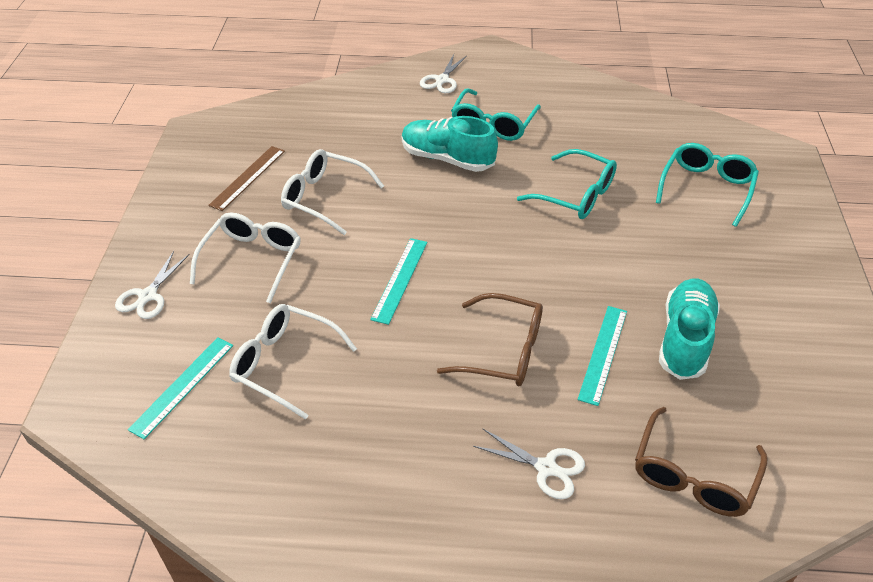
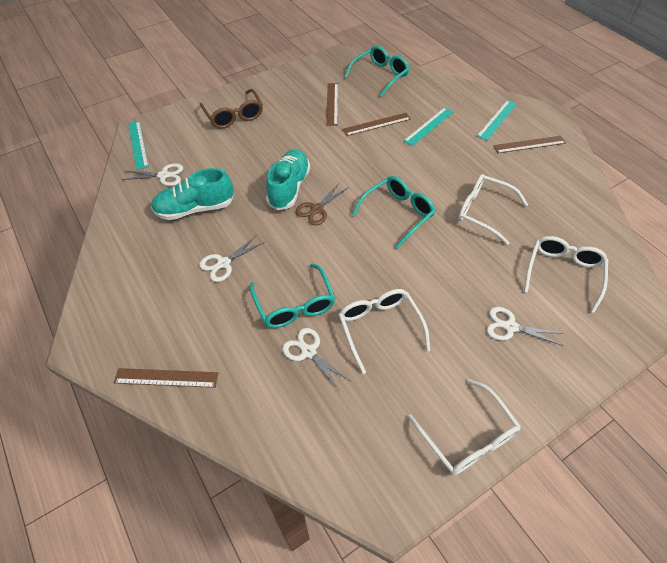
brown glasses: 2 -> 1
brown ruler: 1 -> 4
brown scissors: 0 -> 1
white glasses: 3 -> 4
white scissors: 3 -> 4

